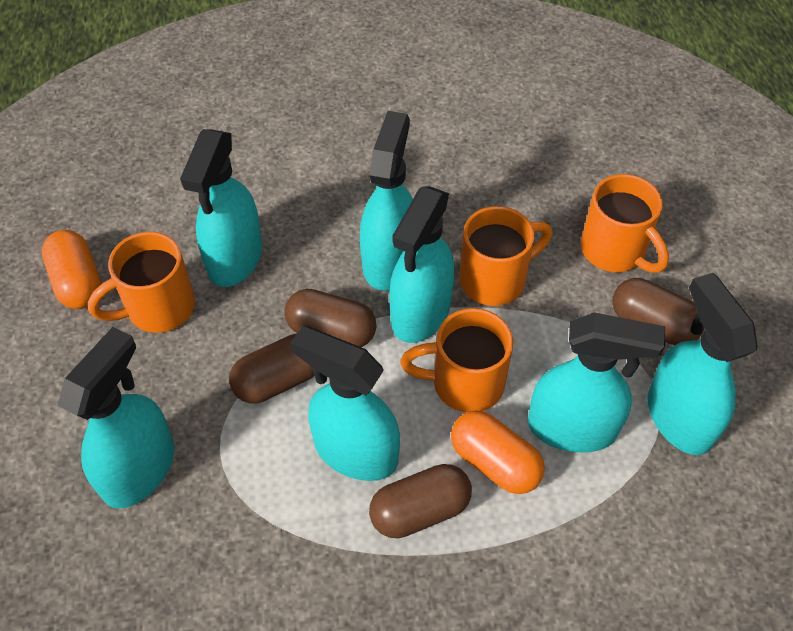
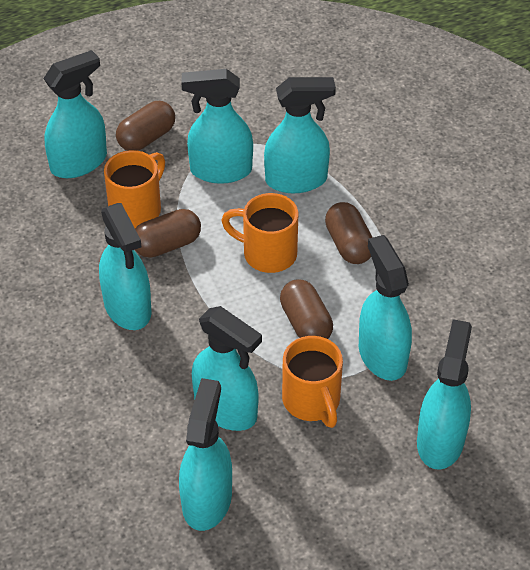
orange capsule: 2 -> 0
orange mug: 4 -> 3
turquoise spray bottle: 7 -> 8

